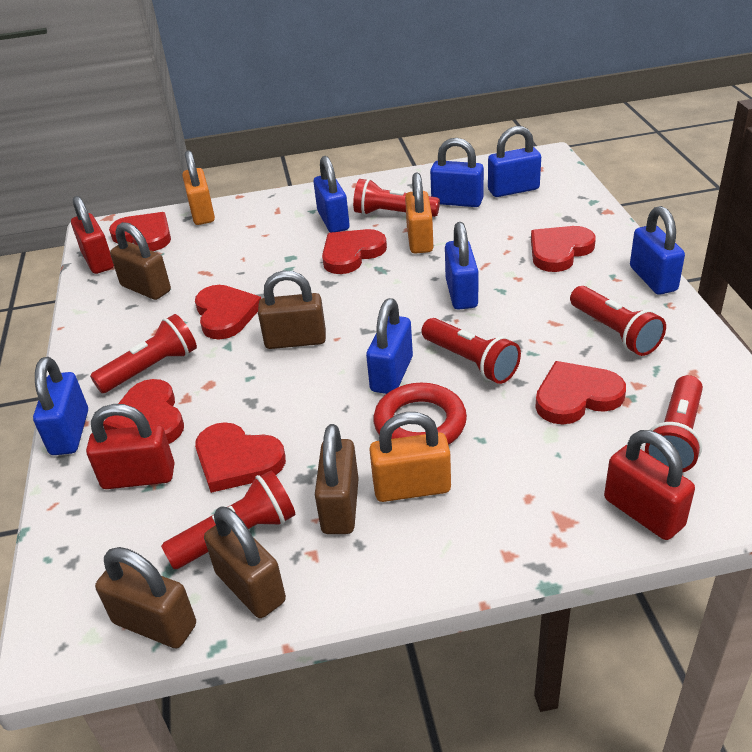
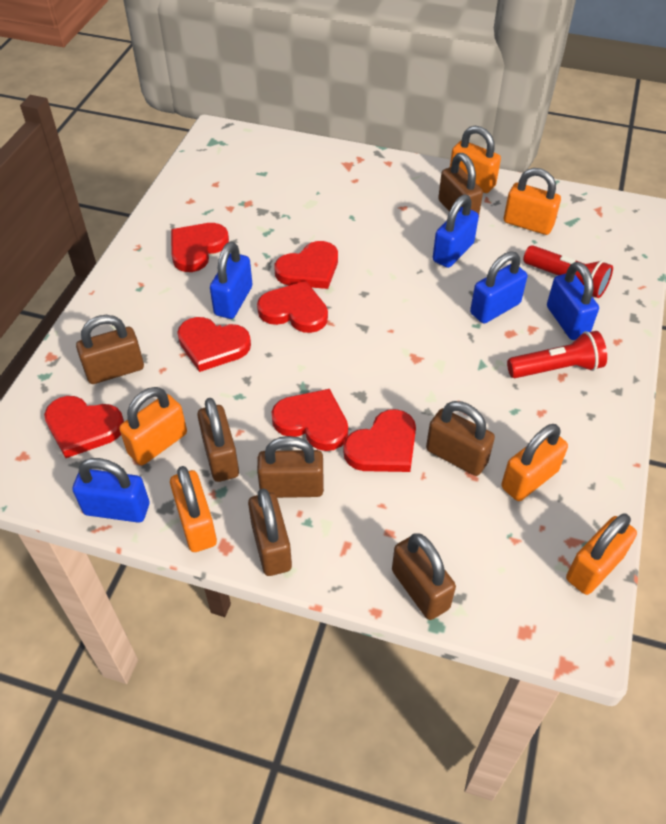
blue padlock: 7 -> 5
brown padlock: 5 -> 7
orange padlock: 3 -> 6
red flashlight: 6 -> 2
red padlock: 3 -> 0
red ring: 1 -> 0

